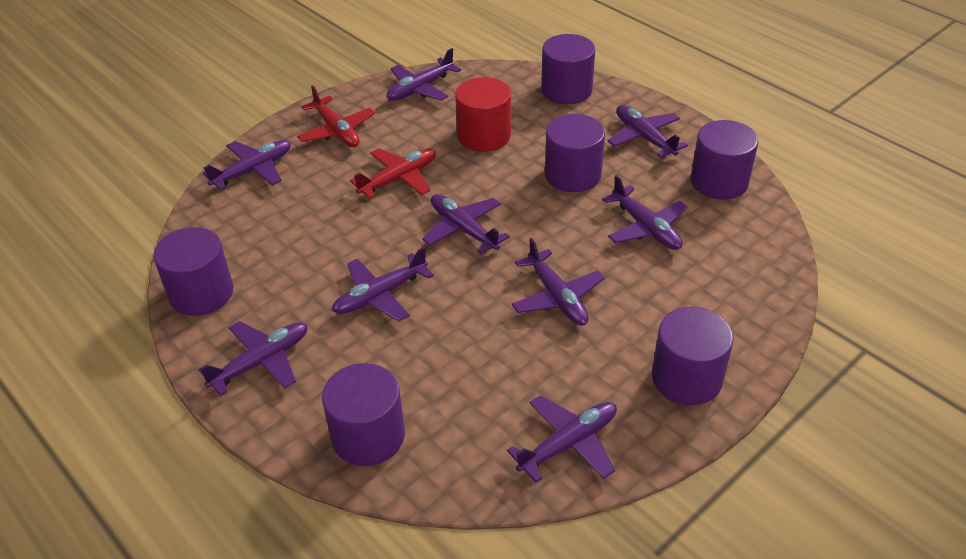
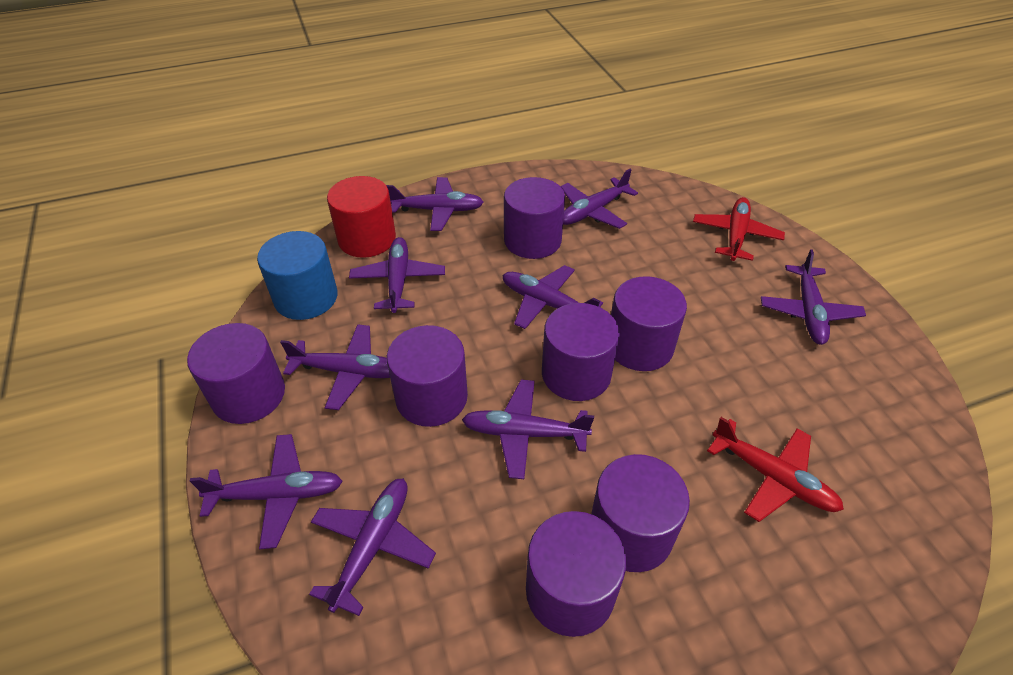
blue cylinder: 0 -> 1
purple cylinder: 6 -> 7

